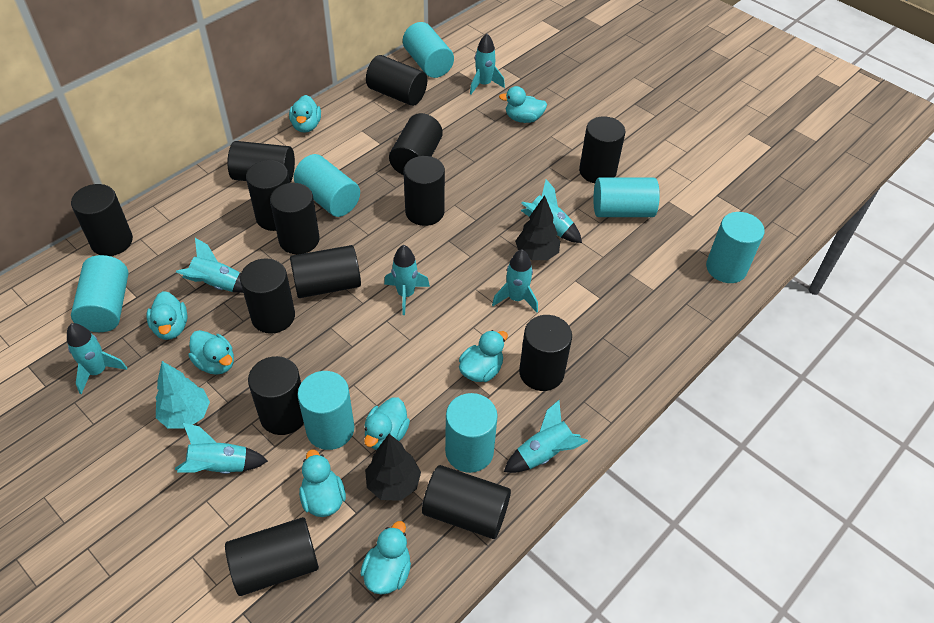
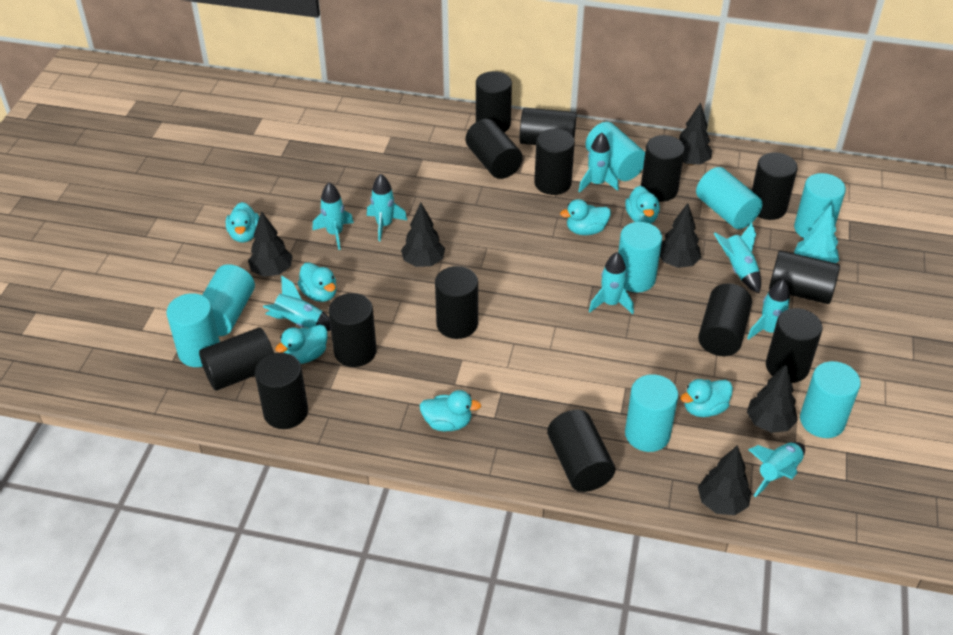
black tree: 2 -> 6
turquoise cylinder: 7 -> 8
turquoise duck: 8 -> 7

